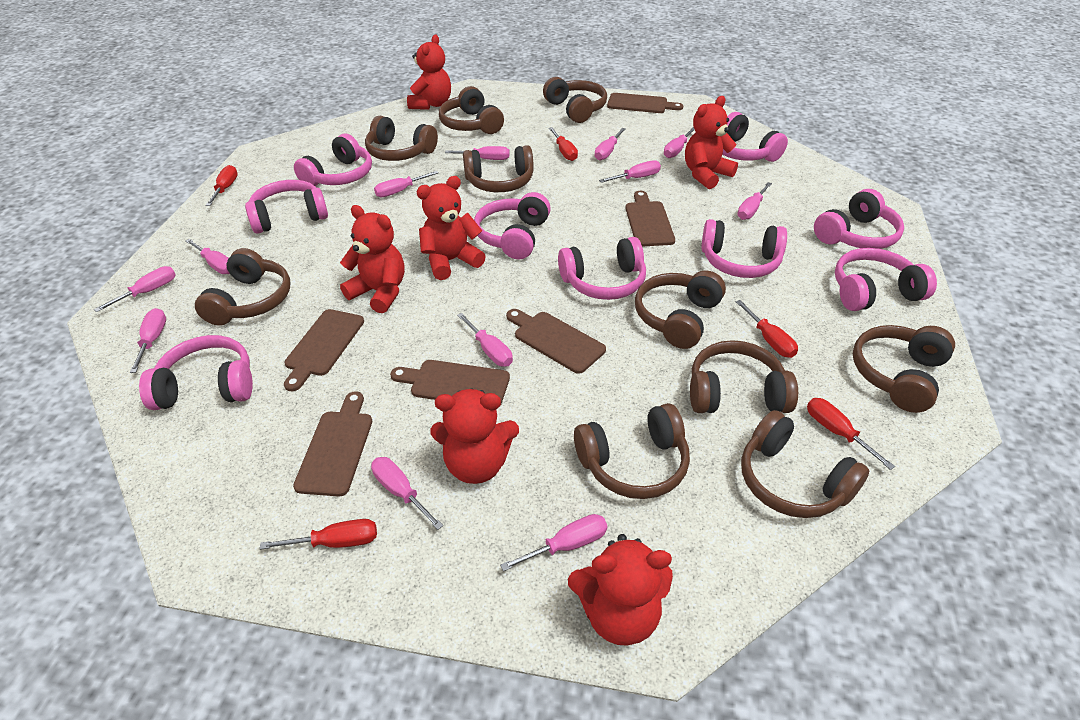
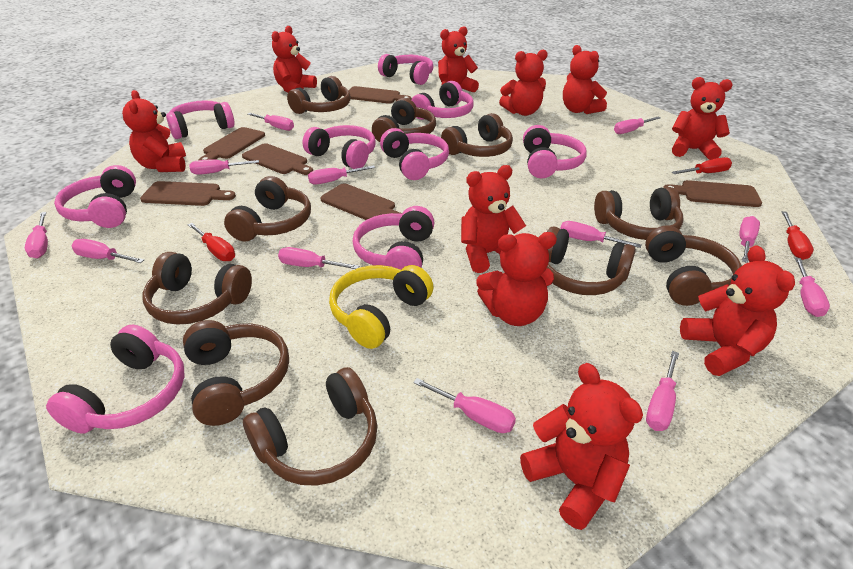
red screwdriver: 5 -> 3
red teddy bear: 6 -> 10
yellow headphones: 0 -> 1

